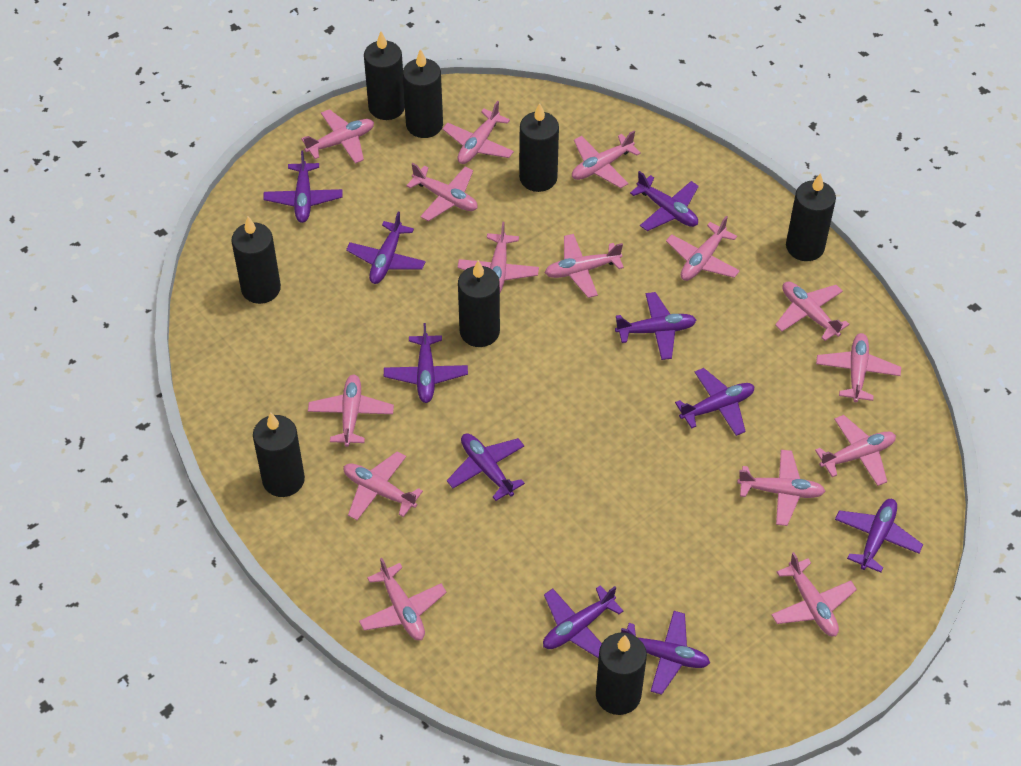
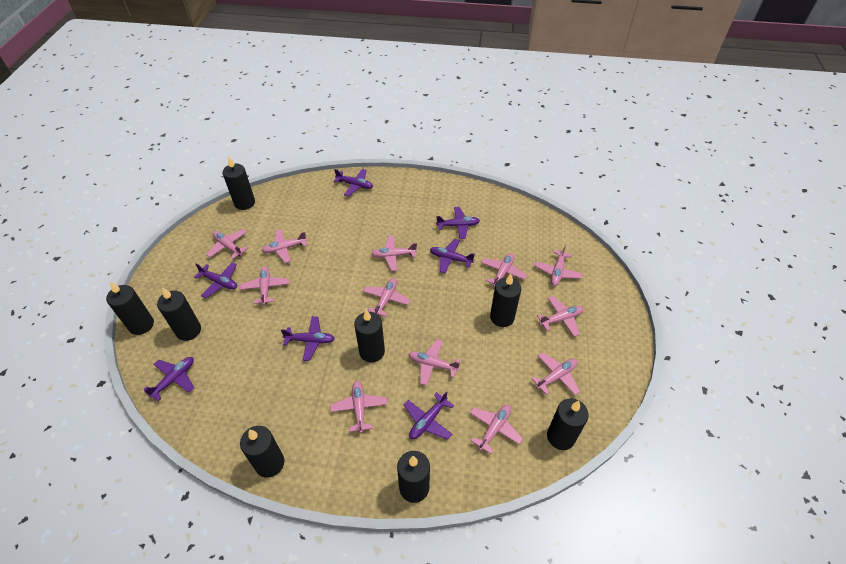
pink plane: 15 -> 12
purple plane: 10 -> 7

